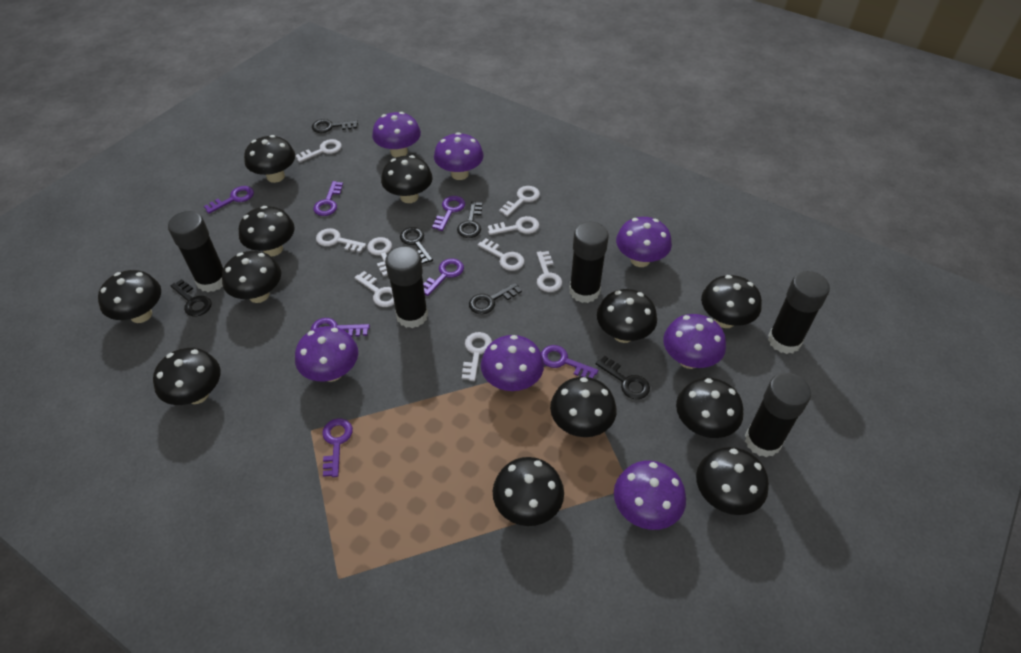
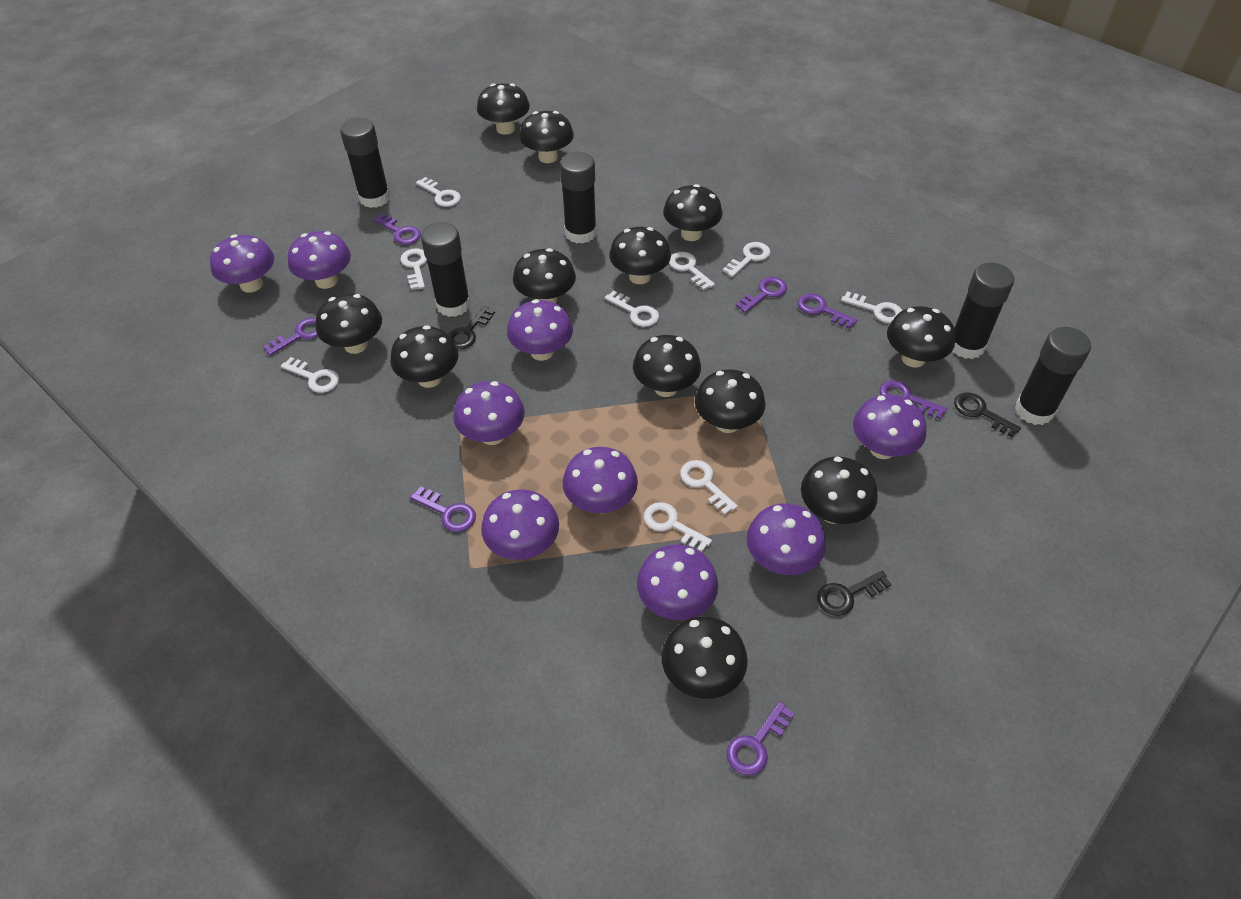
black key: 6 -> 3
purple mushroom: 7 -> 9

